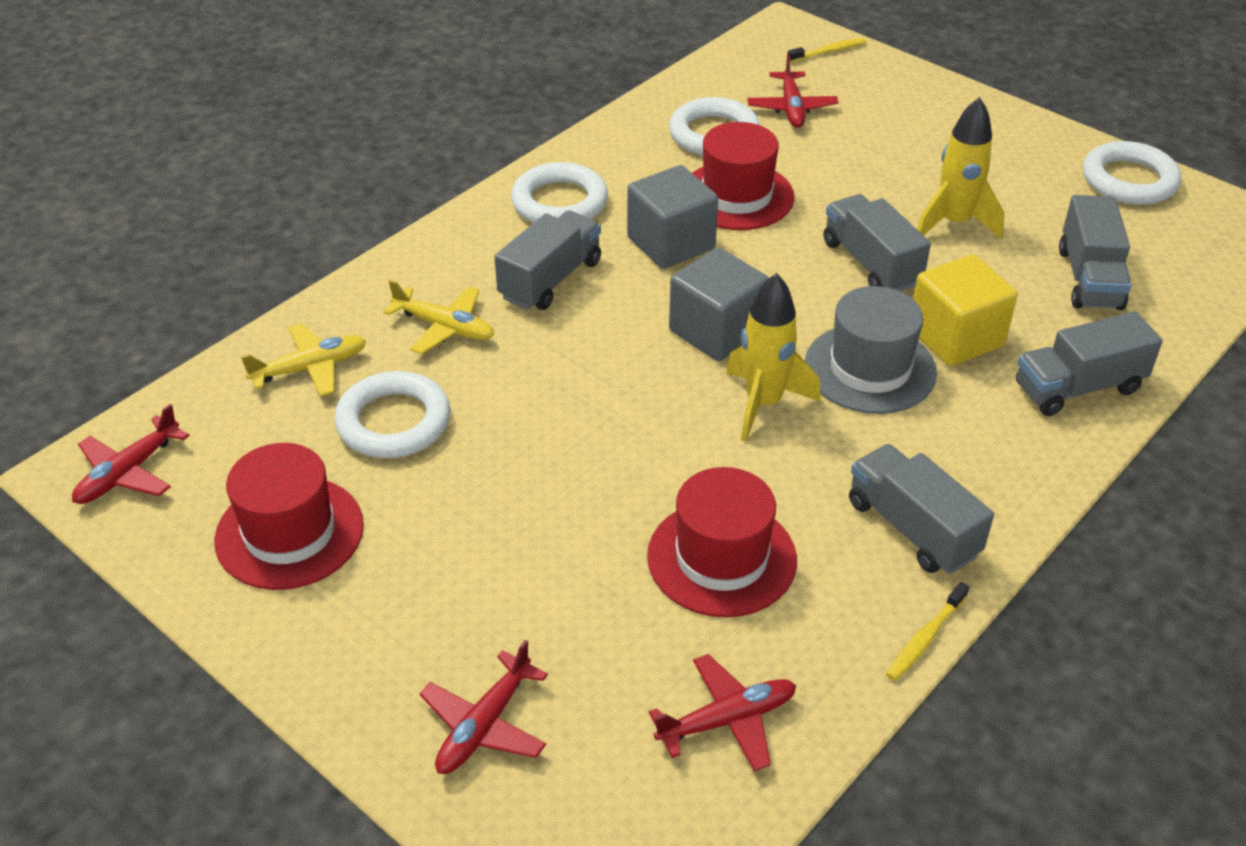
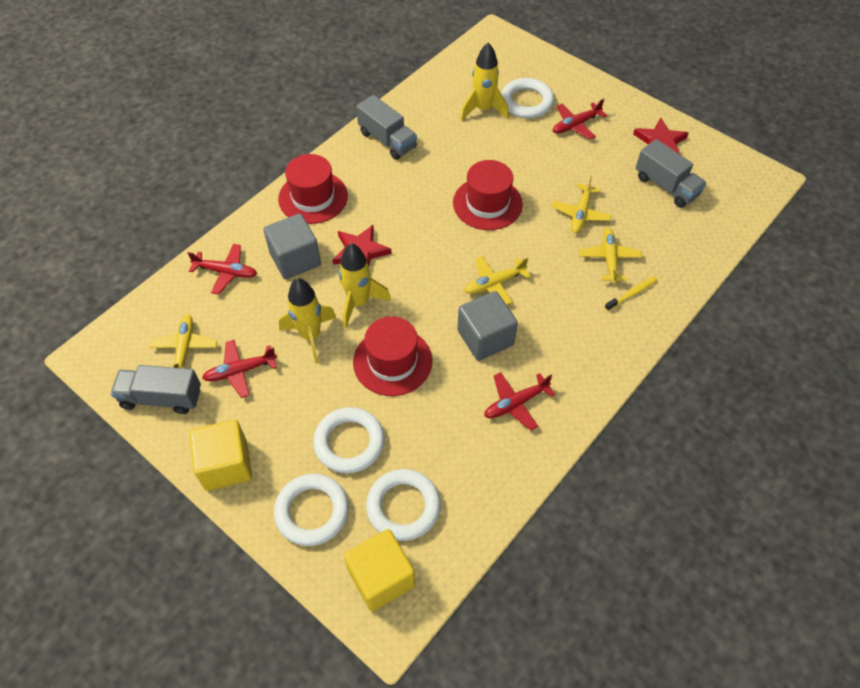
grey hat: 1 -> 0
grey truck: 5 -> 3
red star: 0 -> 2
yellow cube: 1 -> 2
yellow plane: 2 -> 4
yellow rocket: 2 -> 3
yellow toothbrush: 2 -> 1

